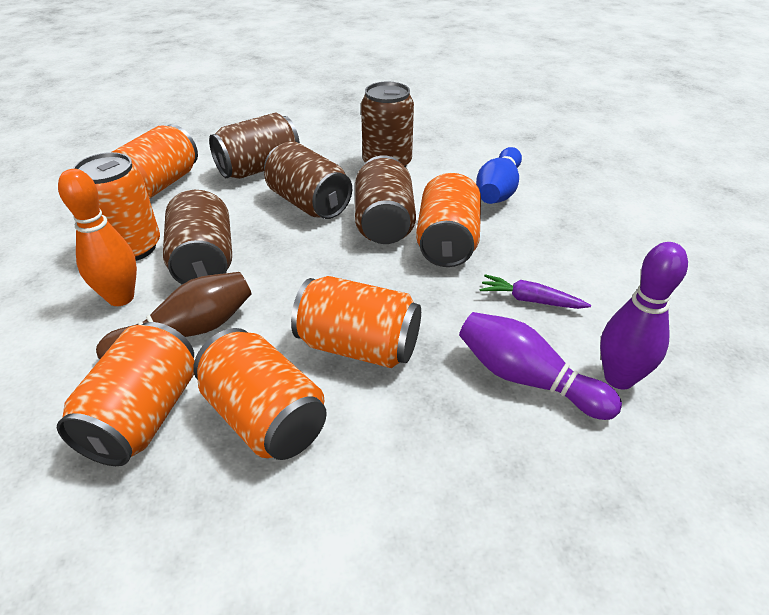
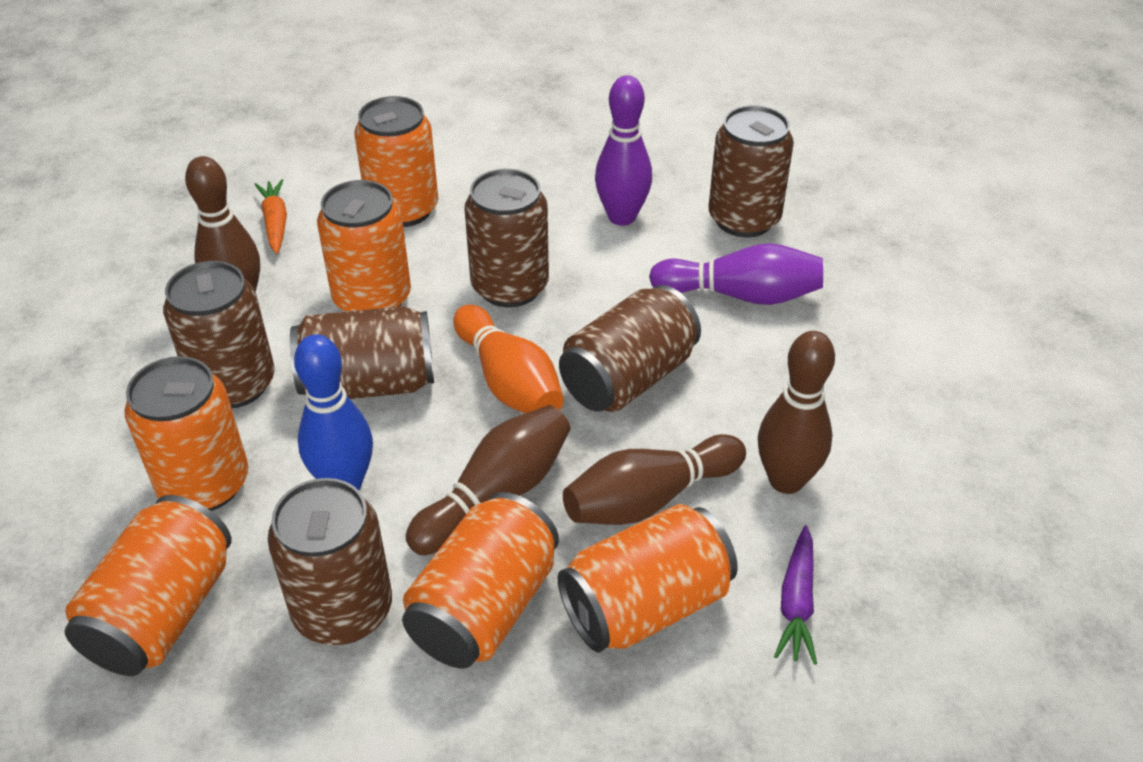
brown bowling pin: 1 -> 4
brown can: 5 -> 6
orange carrot: 0 -> 1

